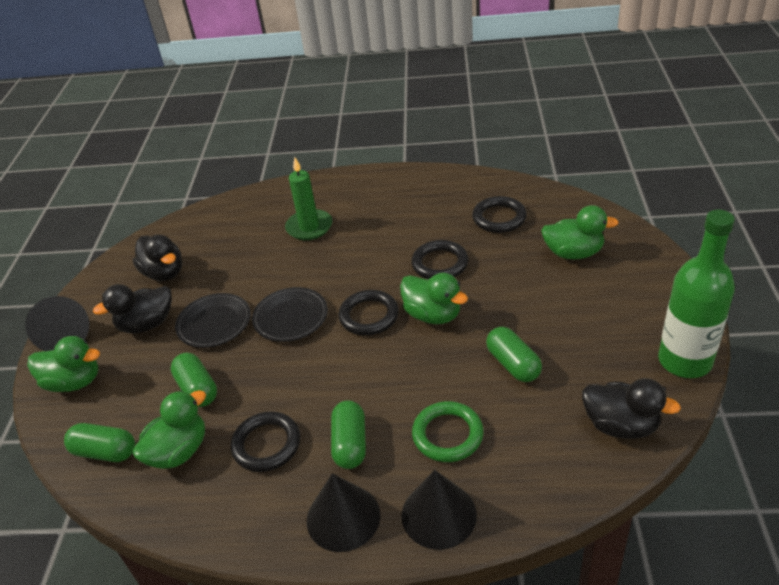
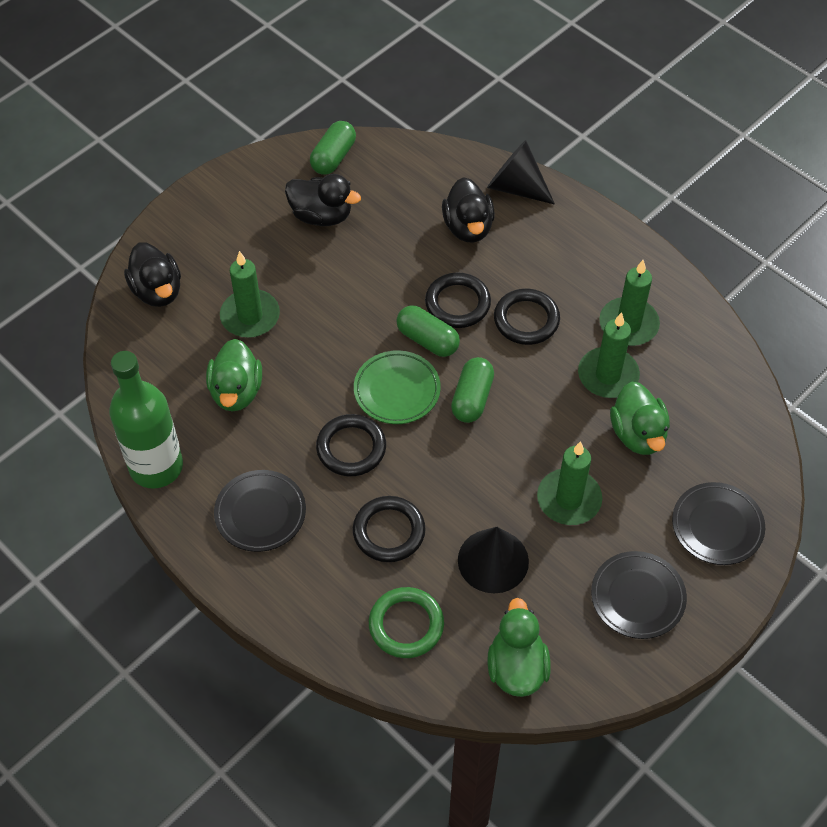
black cone: 3 -> 2
black plate: 2 -> 3
green candle: 1 -> 4
green capsule: 4 -> 3
green duck: 4 -> 3
green plate: 0 -> 1

